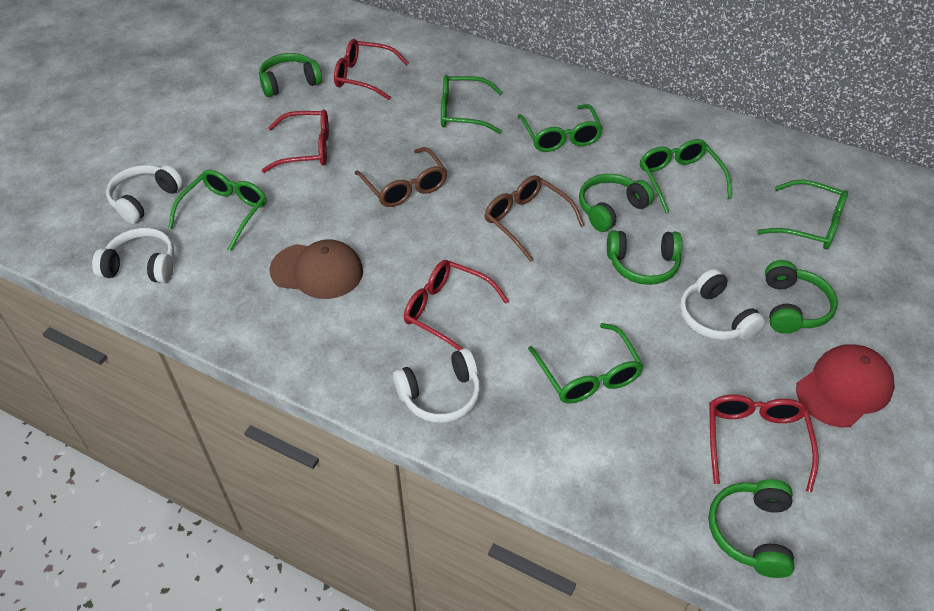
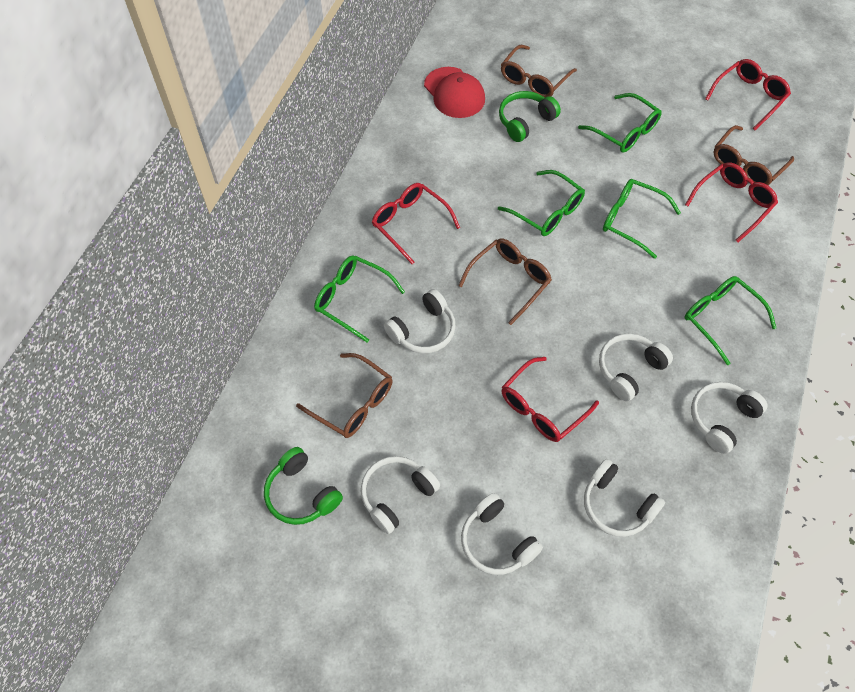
brown cap: 1 -> 0
brown glasses: 2 -> 4
green glasses: 6 -> 5
green headphones: 5 -> 2
white headphones: 4 -> 6

